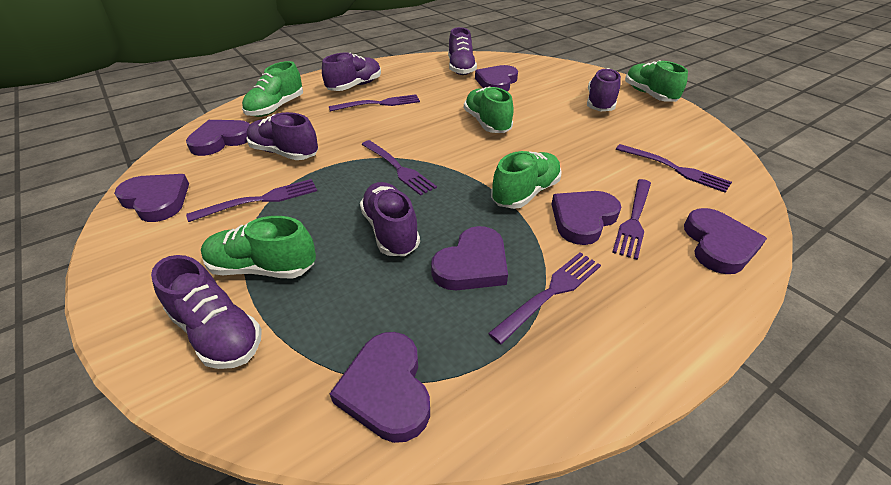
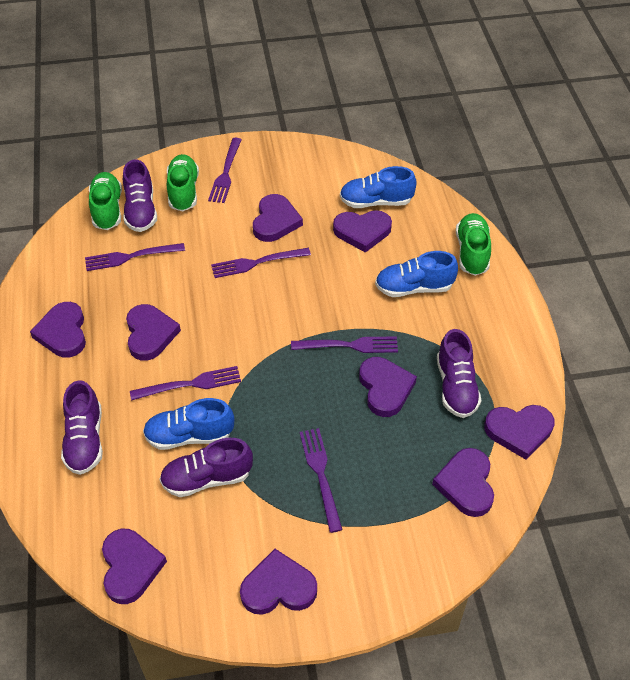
blue shoe: 0 -> 3
green shoe: 5 -> 3
purple heart: 7 -> 9
purple shoe: 6 -> 4

